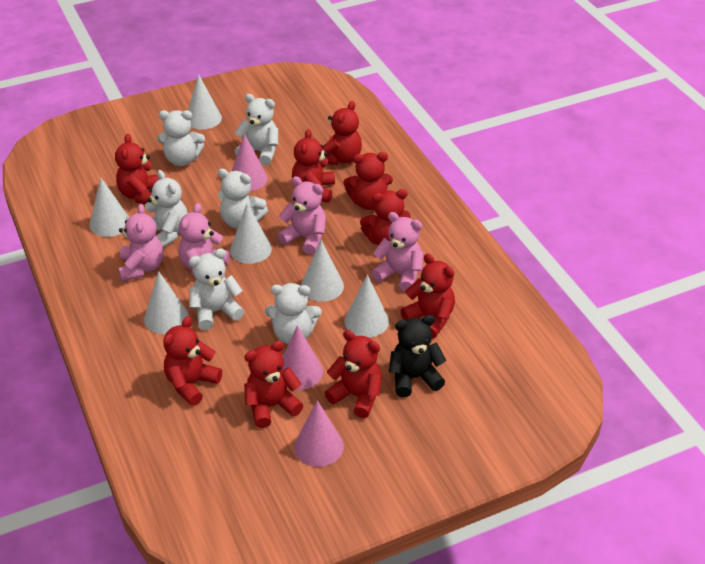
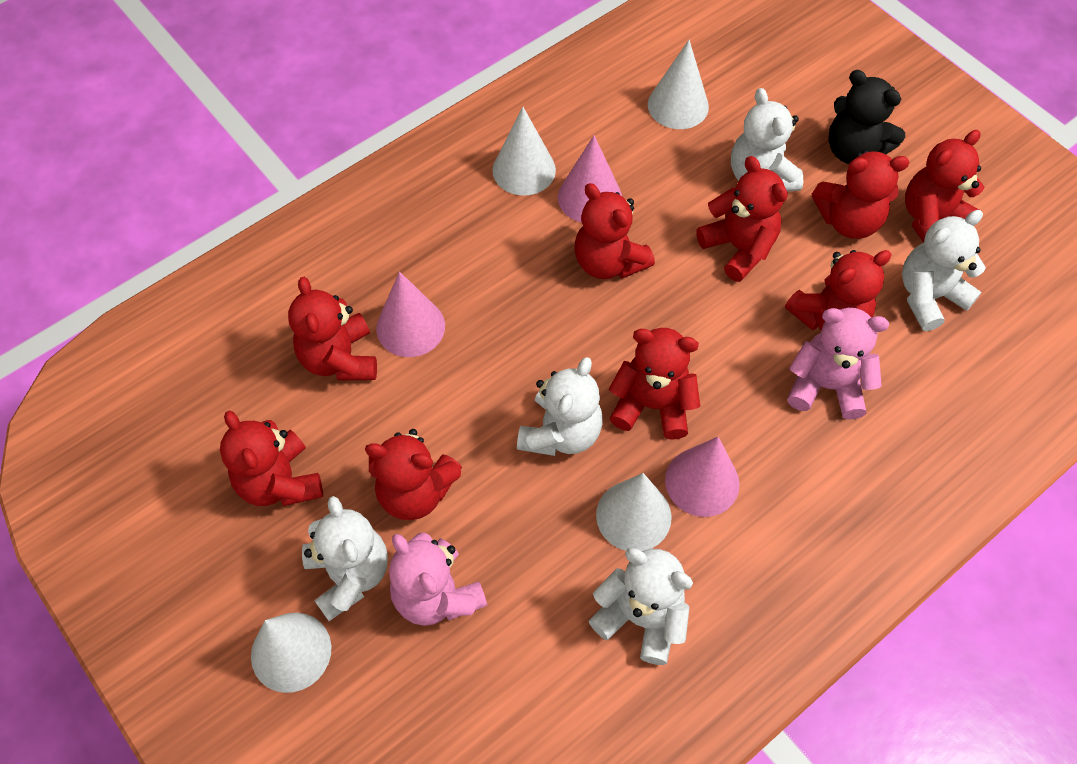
pink teddy bear: 4 -> 2
white cone: 6 -> 4
white teddy bear: 6 -> 5

